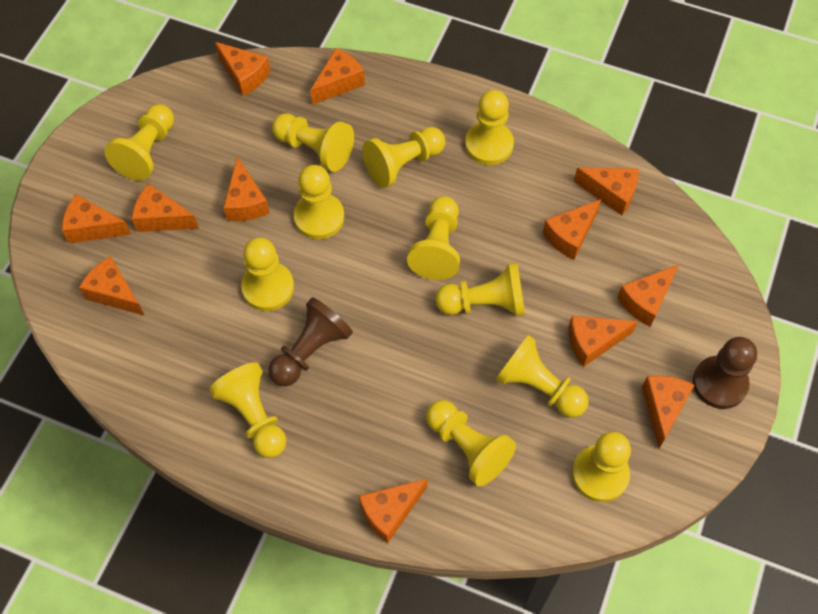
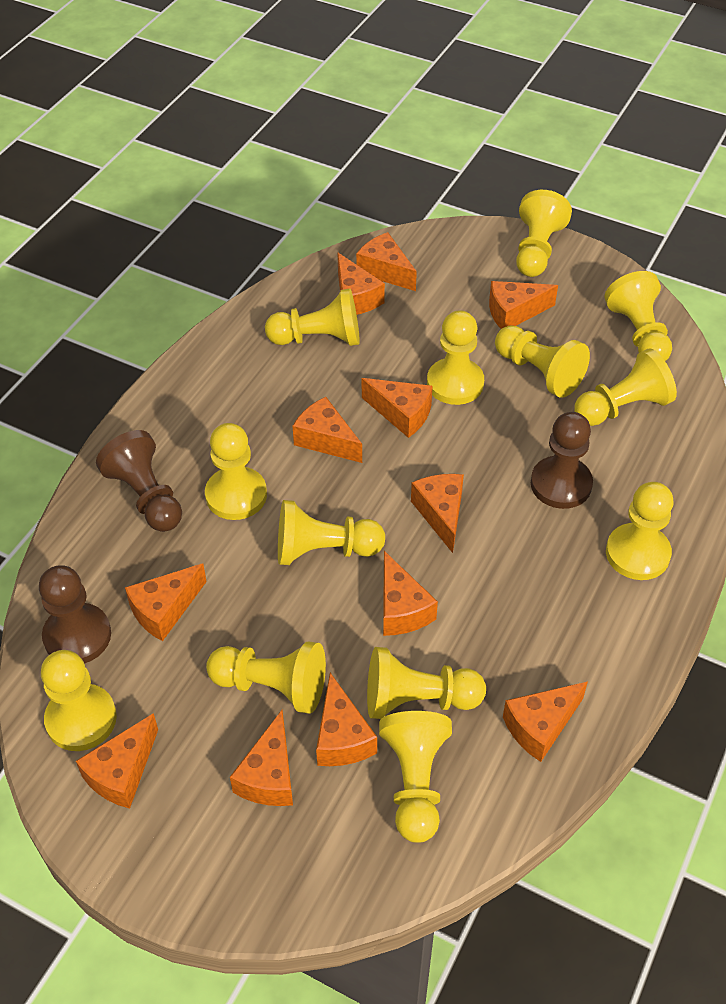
brown pawn: 2 -> 3
yellow pawn: 12 -> 13

